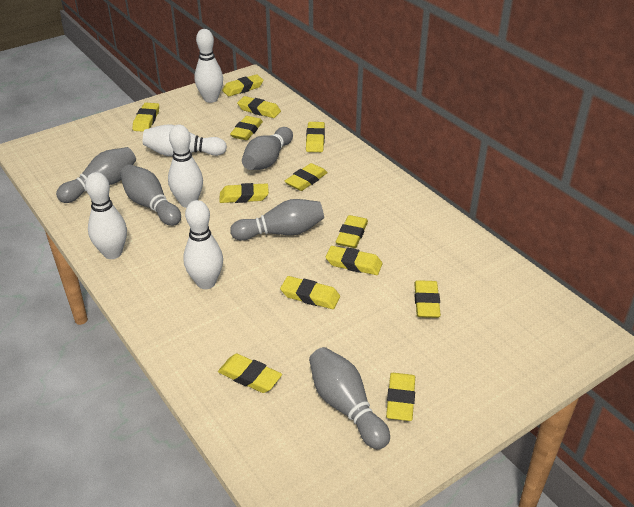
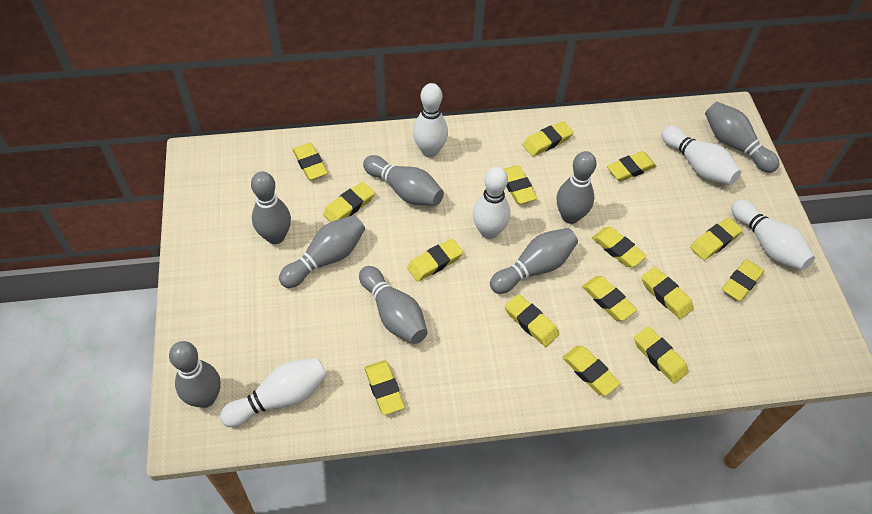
grey bowling pin: 5 -> 8
yellow eraser: 13 -> 15

